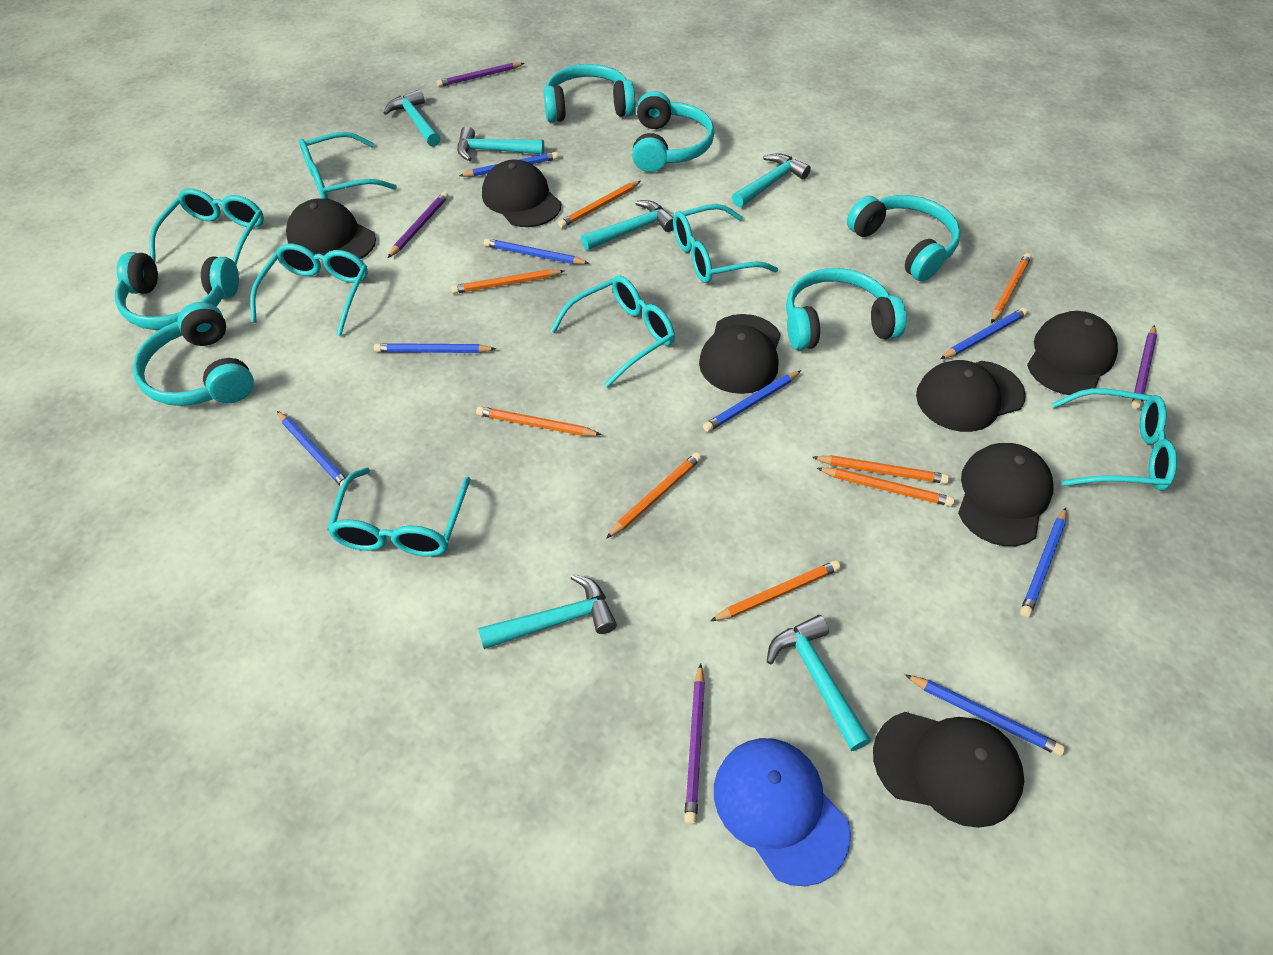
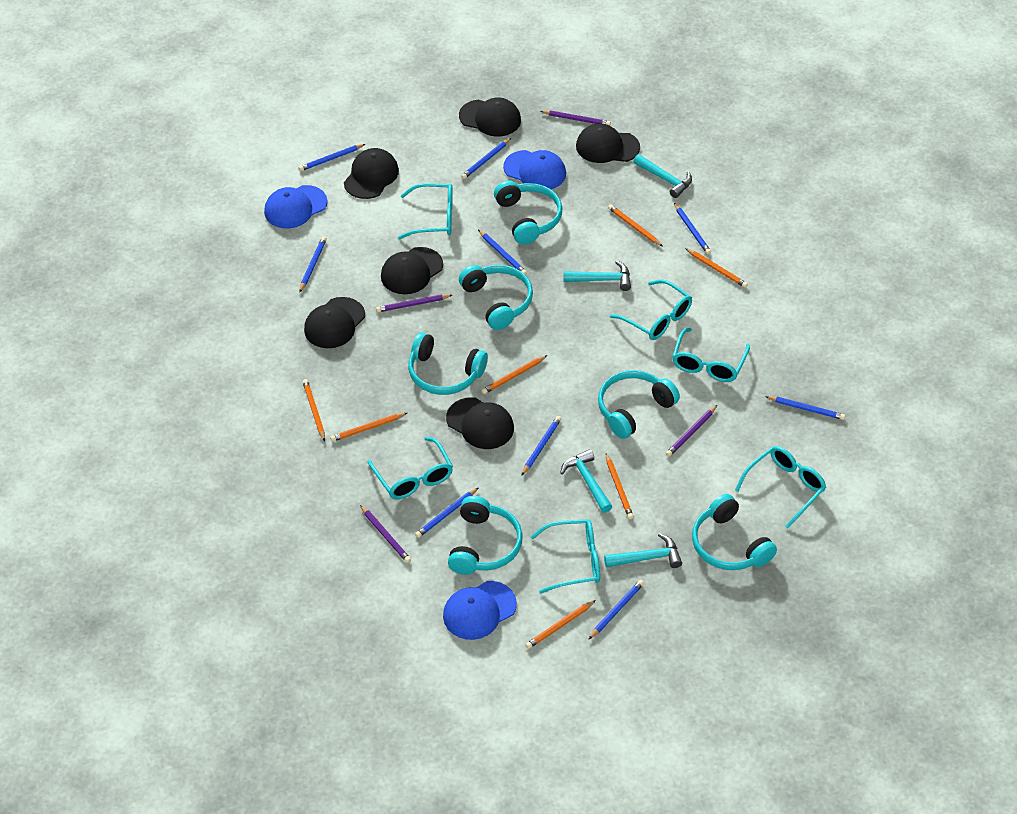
black cap: 7 -> 6
blue cap: 1 -> 3
blue pencil: 8 -> 9
orange pencil: 8 -> 7
turquoise glasses: 7 -> 6
turquoise hammer: 6 -> 4

